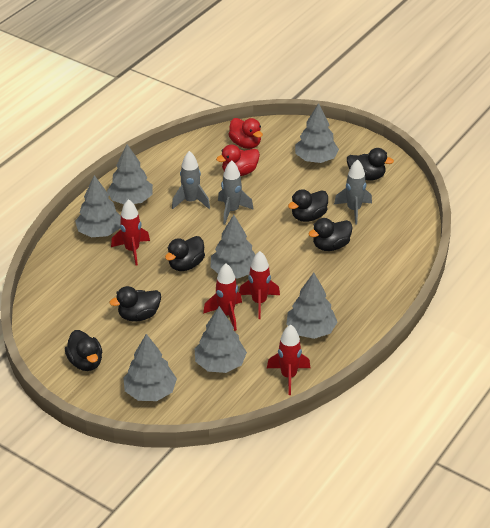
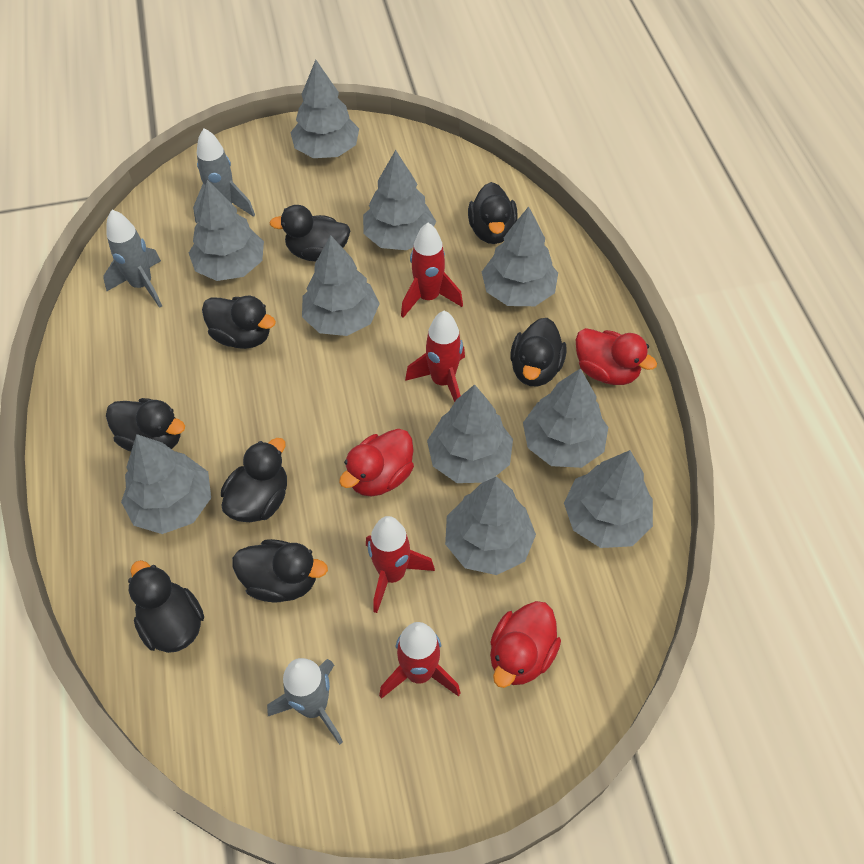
black duck: 6 -> 8
grey tree: 7 -> 10
red duck: 2 -> 3

